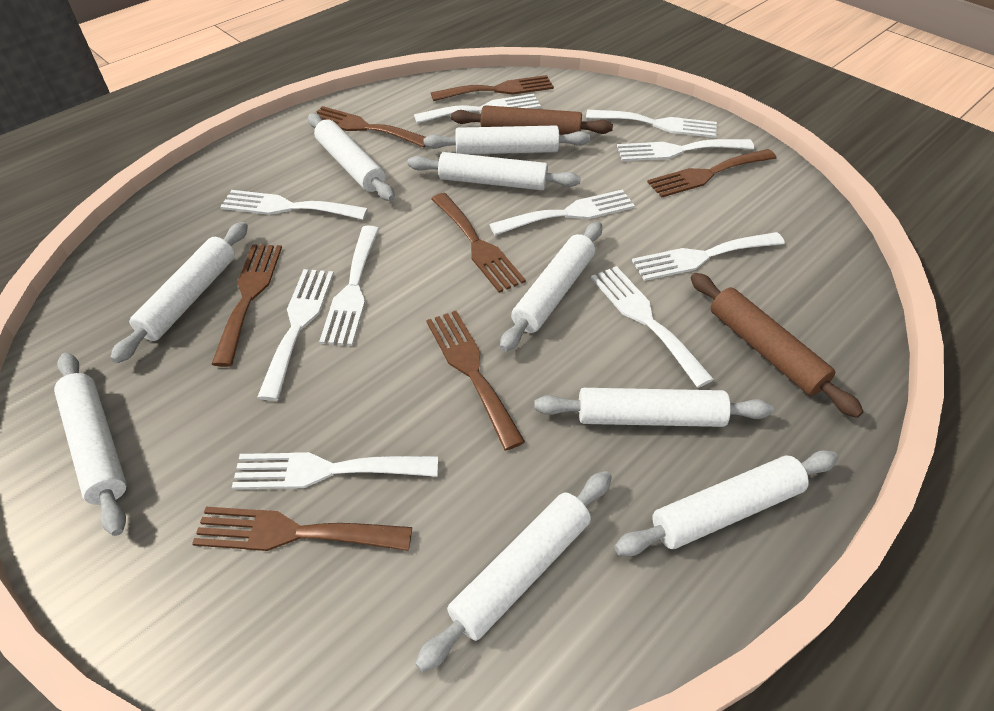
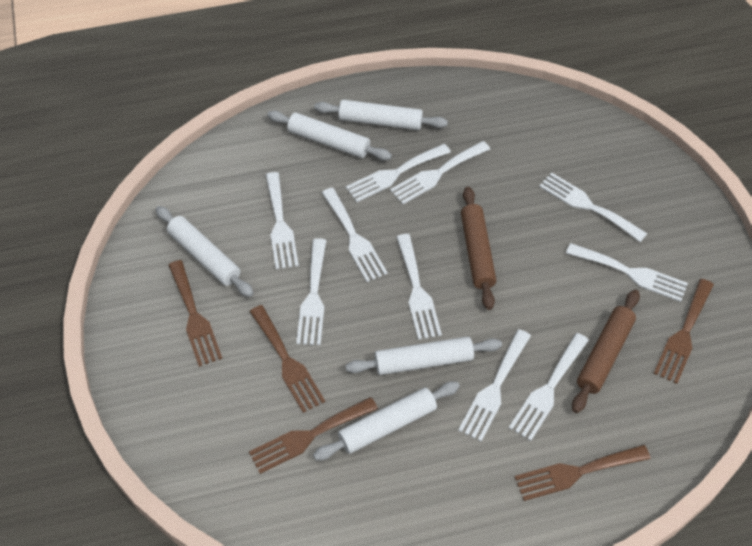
brown fork: 7 -> 5
white rolling pin: 9 -> 5

